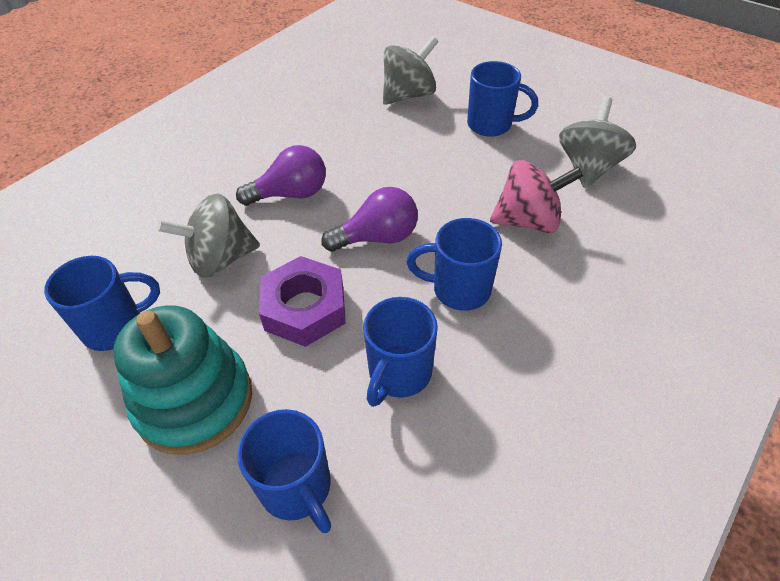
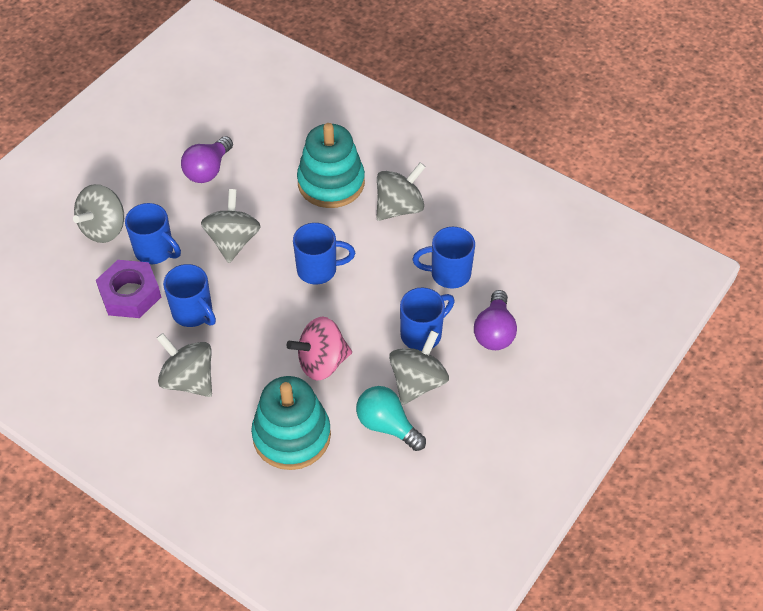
grey spinning top: 3 -> 5
turquoise light bulb: 0 -> 1
turquoise stacking toy: 1 -> 2

